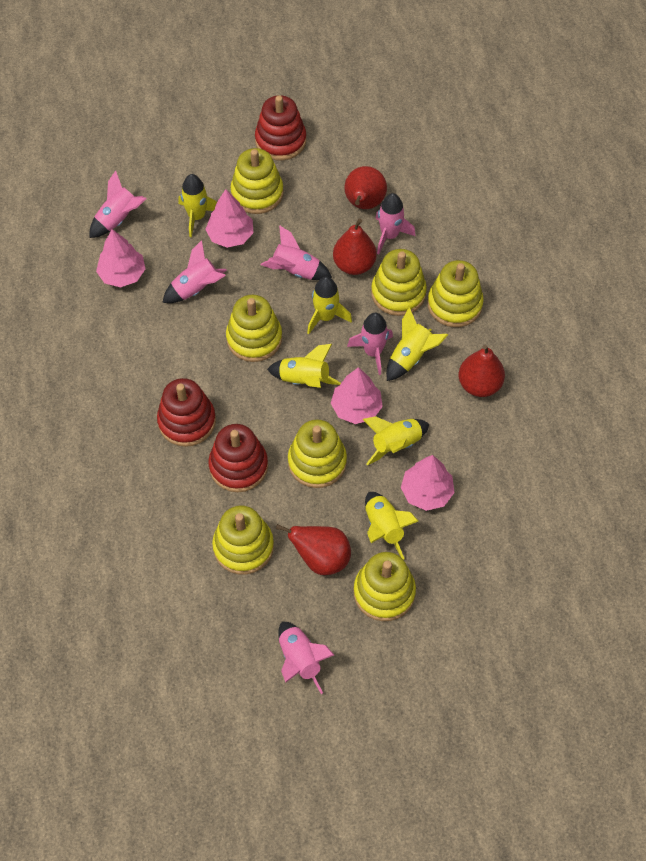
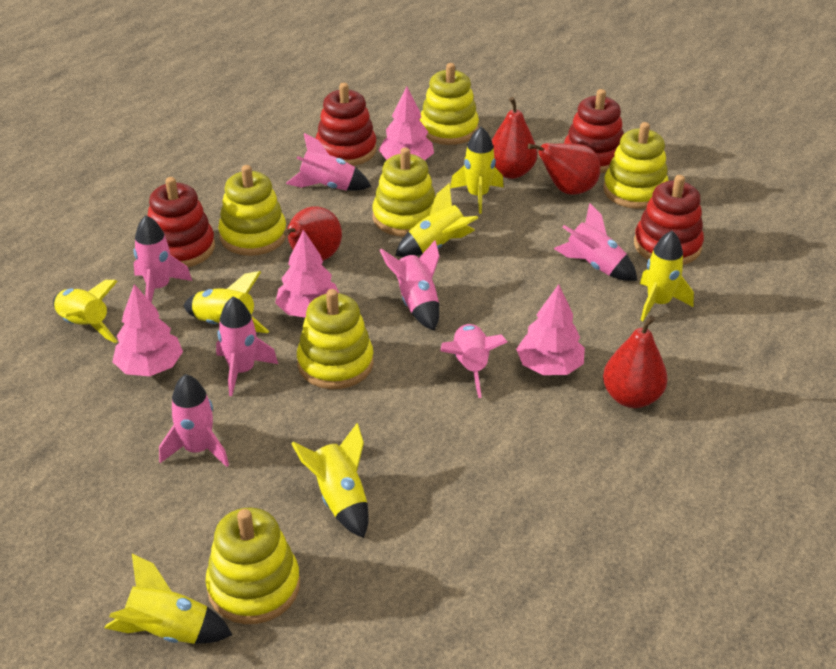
pink rocket: 6 -> 7
red stacking toy: 3 -> 4
yellow rocket: 6 -> 7
yellow stacking toy: 7 -> 6

